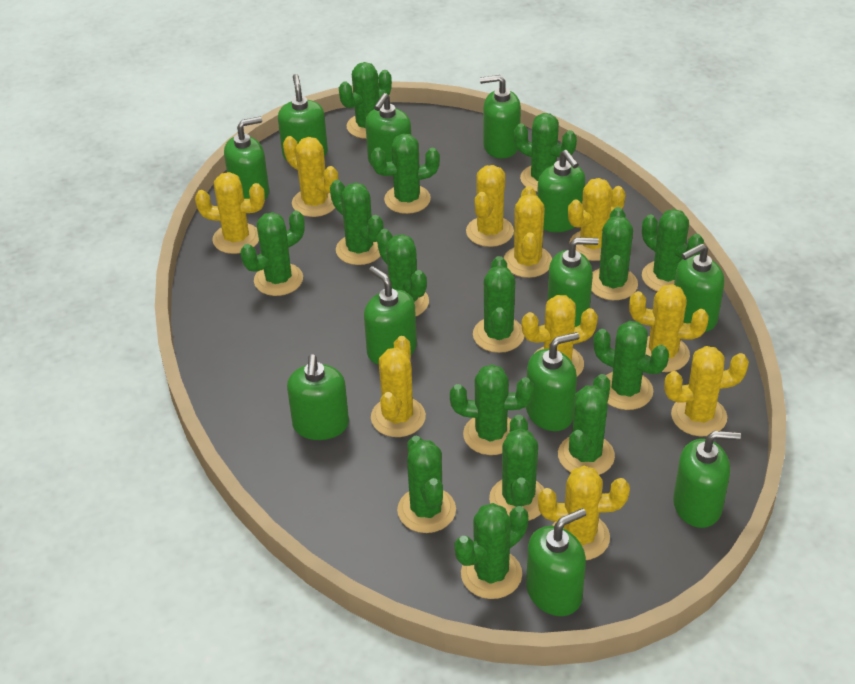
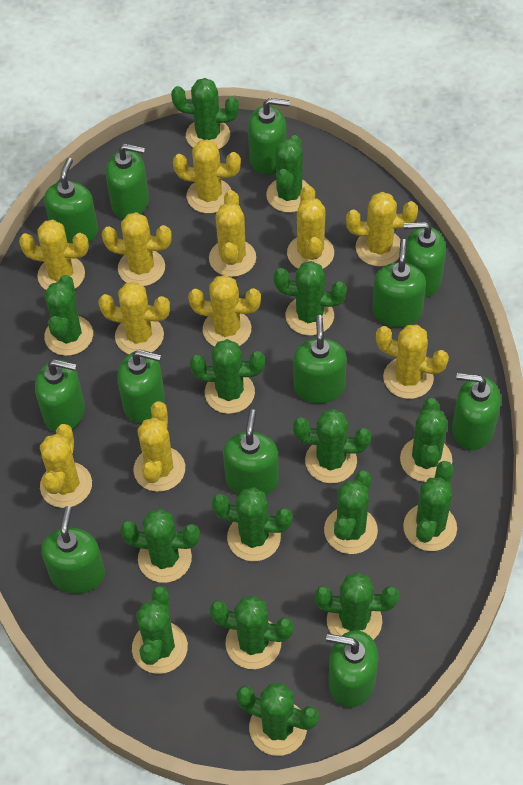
yellow cactus: 10 -> 11

